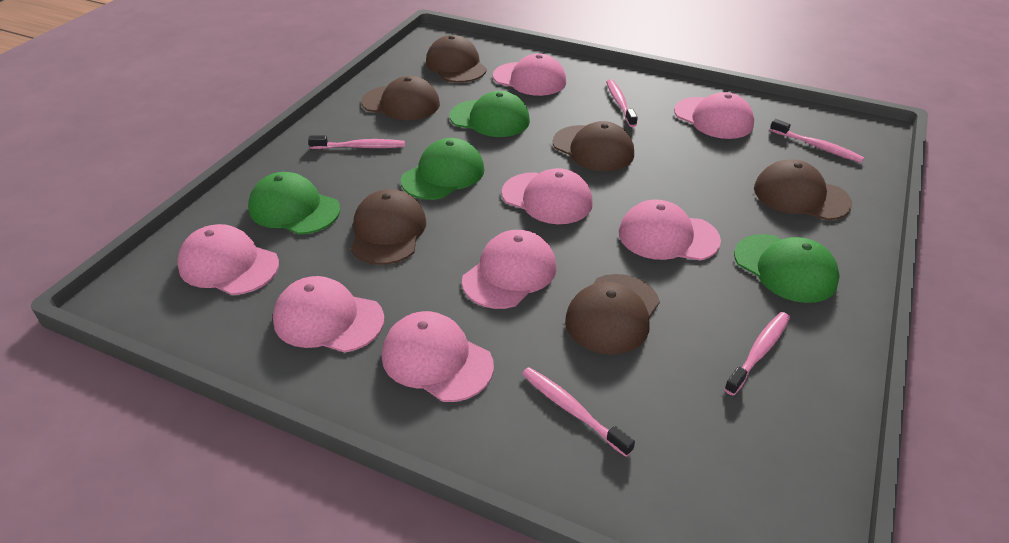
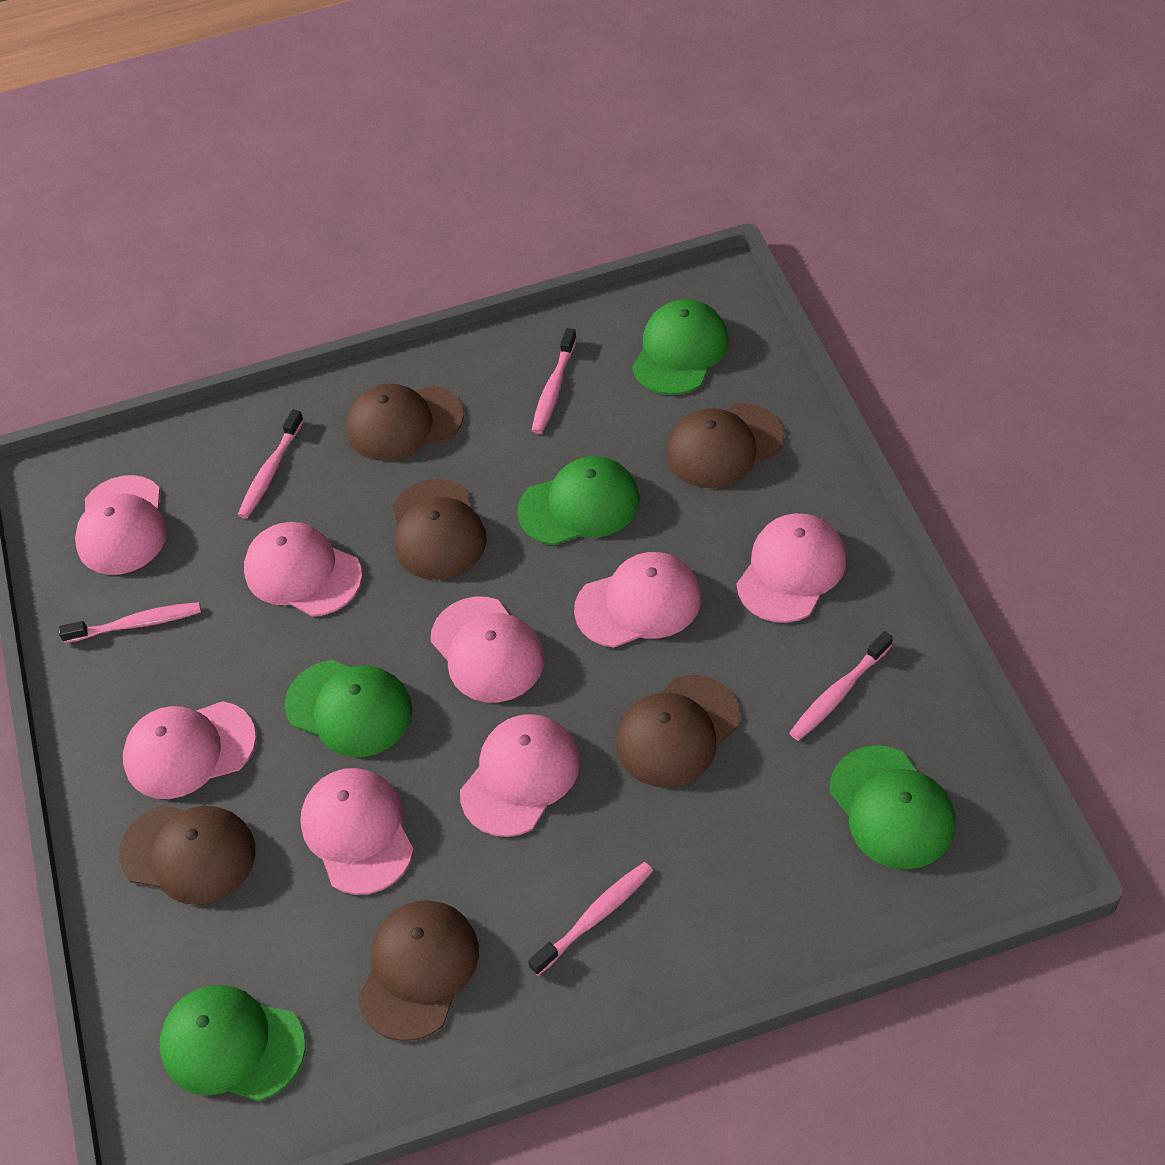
green cap: 4 -> 5

